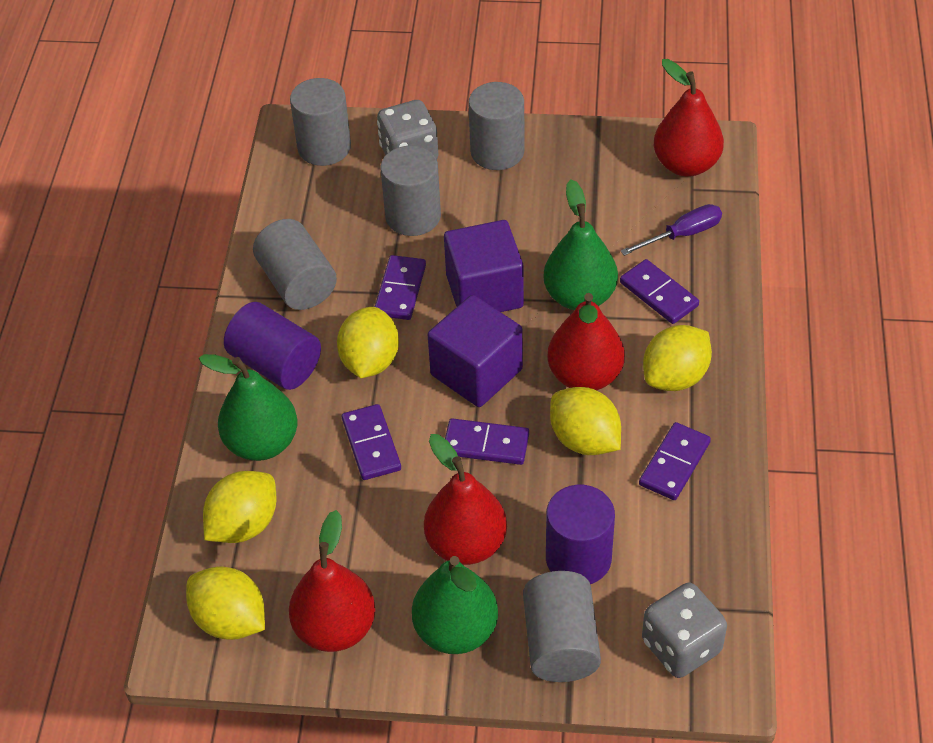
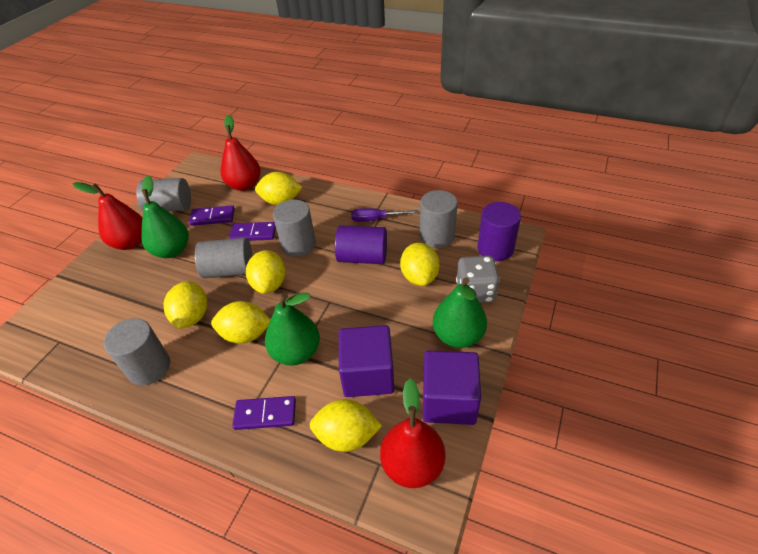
grey dice: 2 -> 1
purple domino: 5 -> 3
red pear: 4 -> 3
yellow lemon: 5 -> 6

